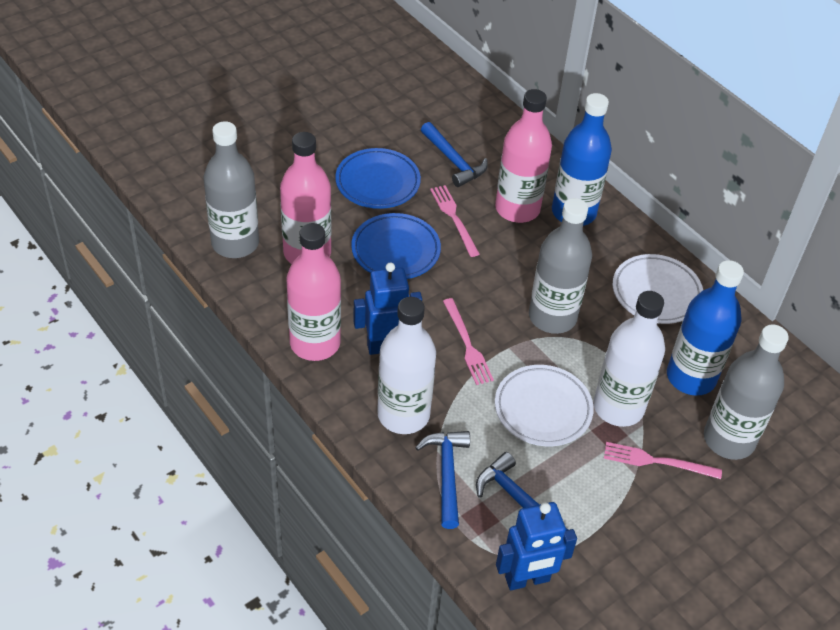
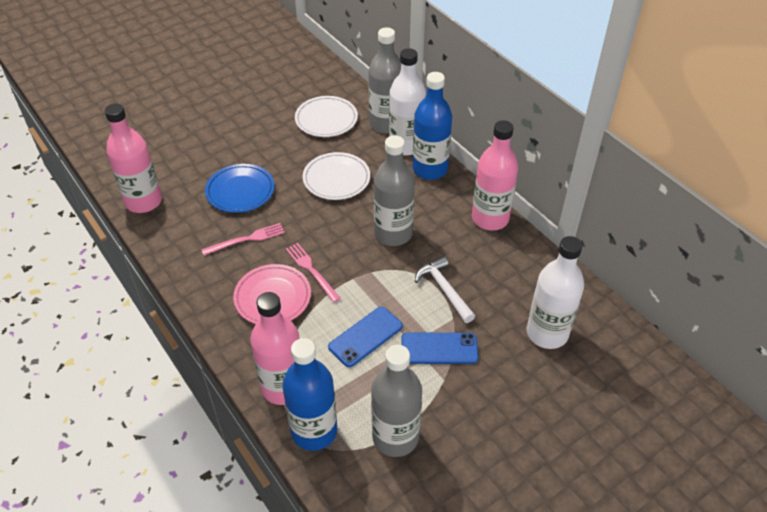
blue hammer: 3 -> 0
blue phone: 0 -> 2
blue plate: 2 -> 1
blue robot: 2 -> 0
pink fork: 3 -> 2
pink plate: 0 -> 1
white hammer: 0 -> 1

